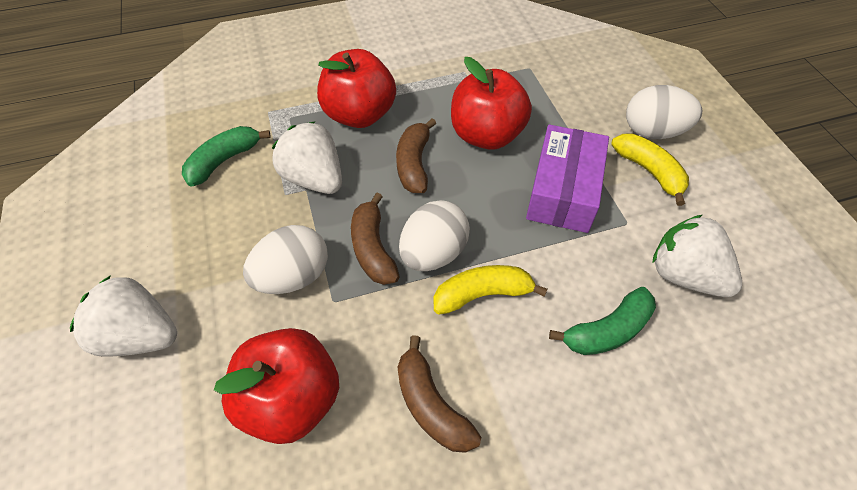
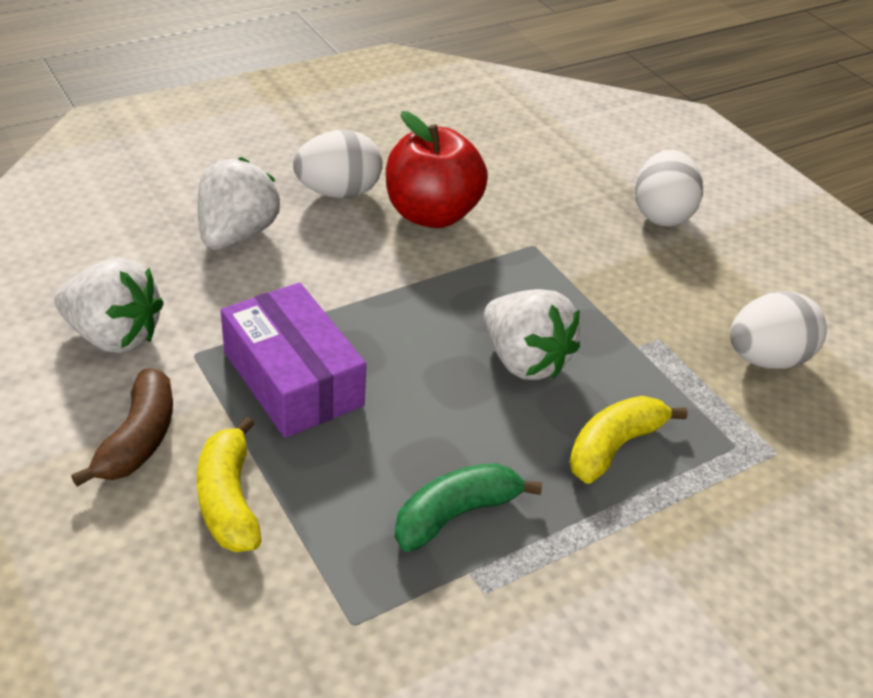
brown banana: 3 -> 1
green banana: 2 -> 1
red apple: 3 -> 1

